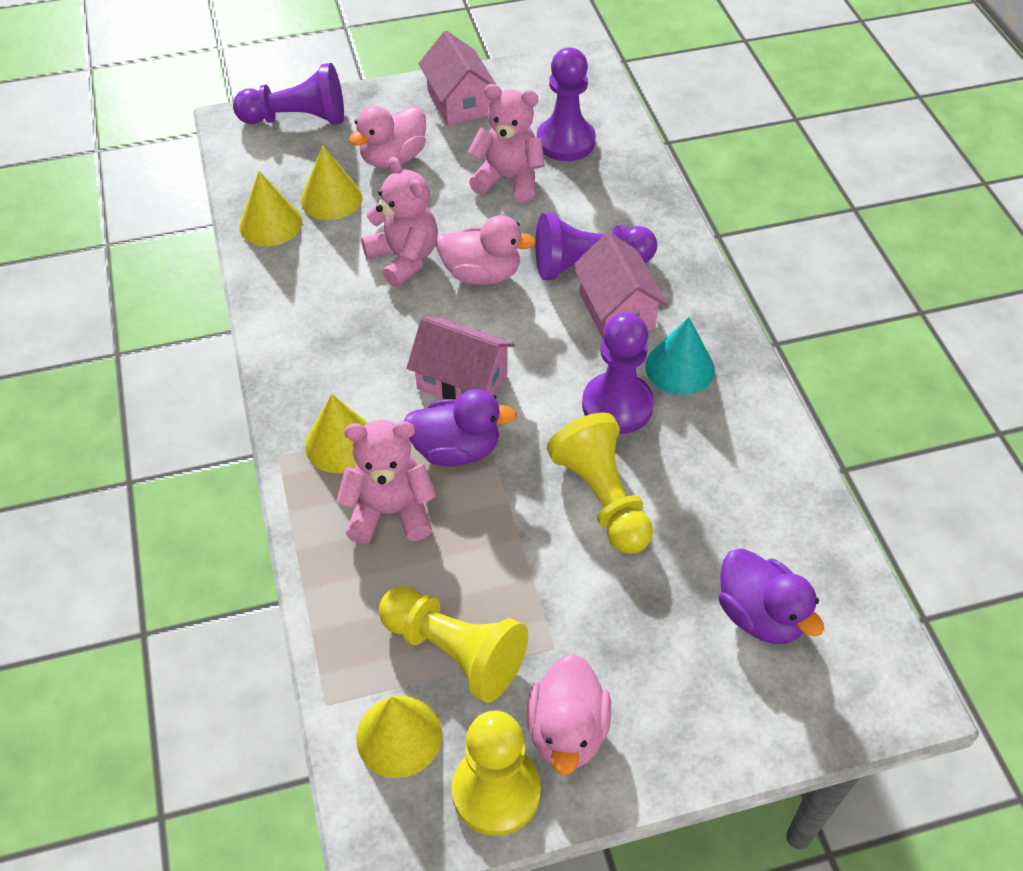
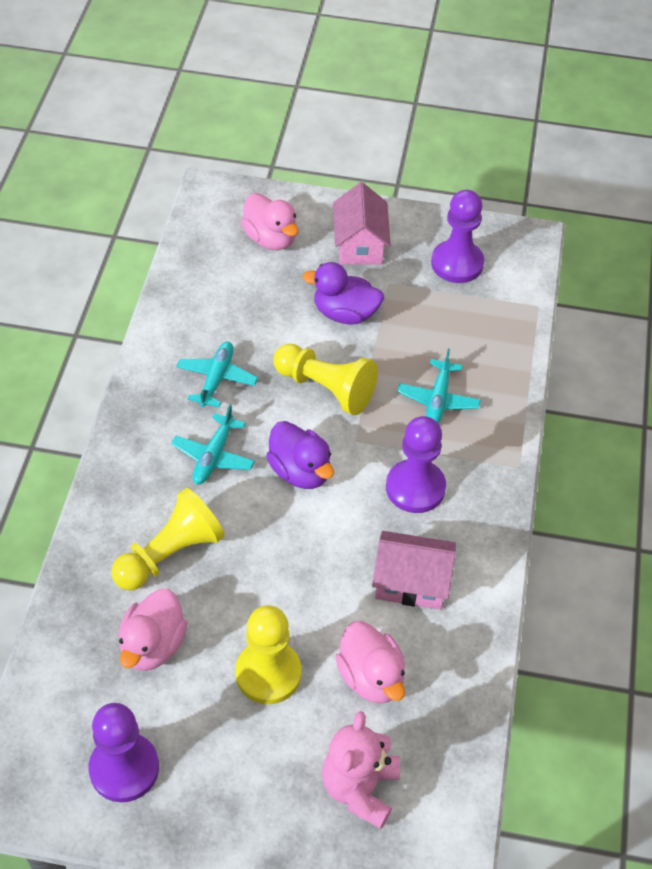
pink house: 3 -> 2
pink teddy bear: 3 -> 1
purple pawn: 4 -> 3
turquoise cone: 1 -> 0
turquoise plane: 0 -> 3
yellow cone: 4 -> 0

